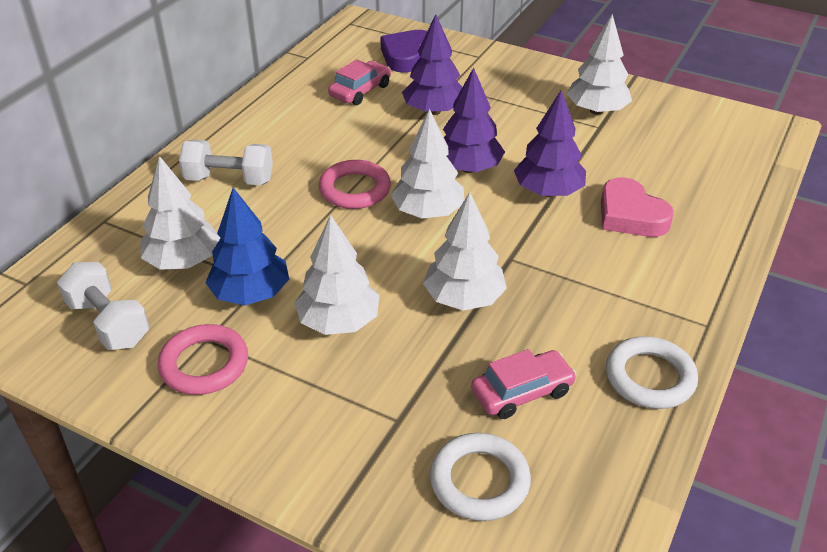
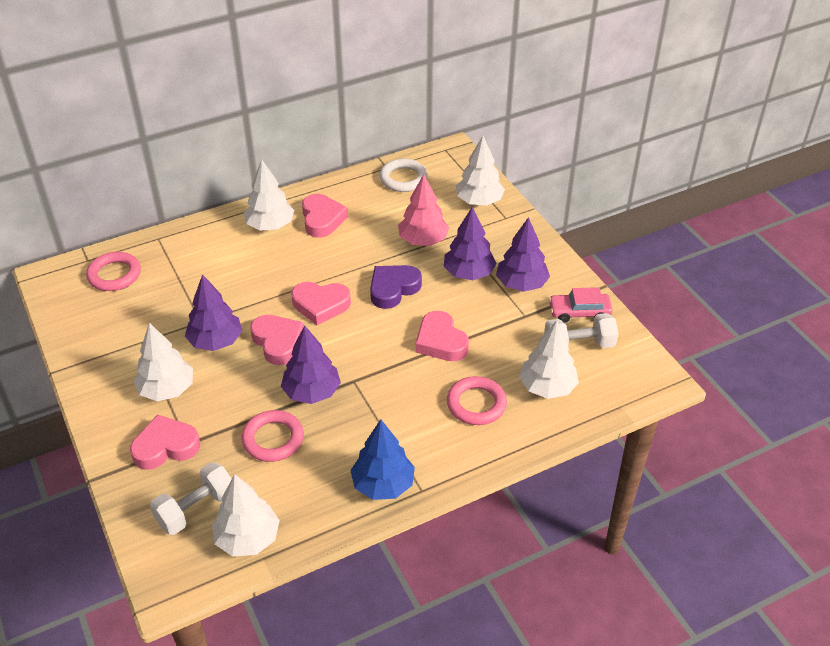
pink car: 2 -> 1
pink heart: 1 -> 5
pink ring: 2 -> 3
pink tree: 0 -> 1
purple tree: 3 -> 4
white ring: 2 -> 1

